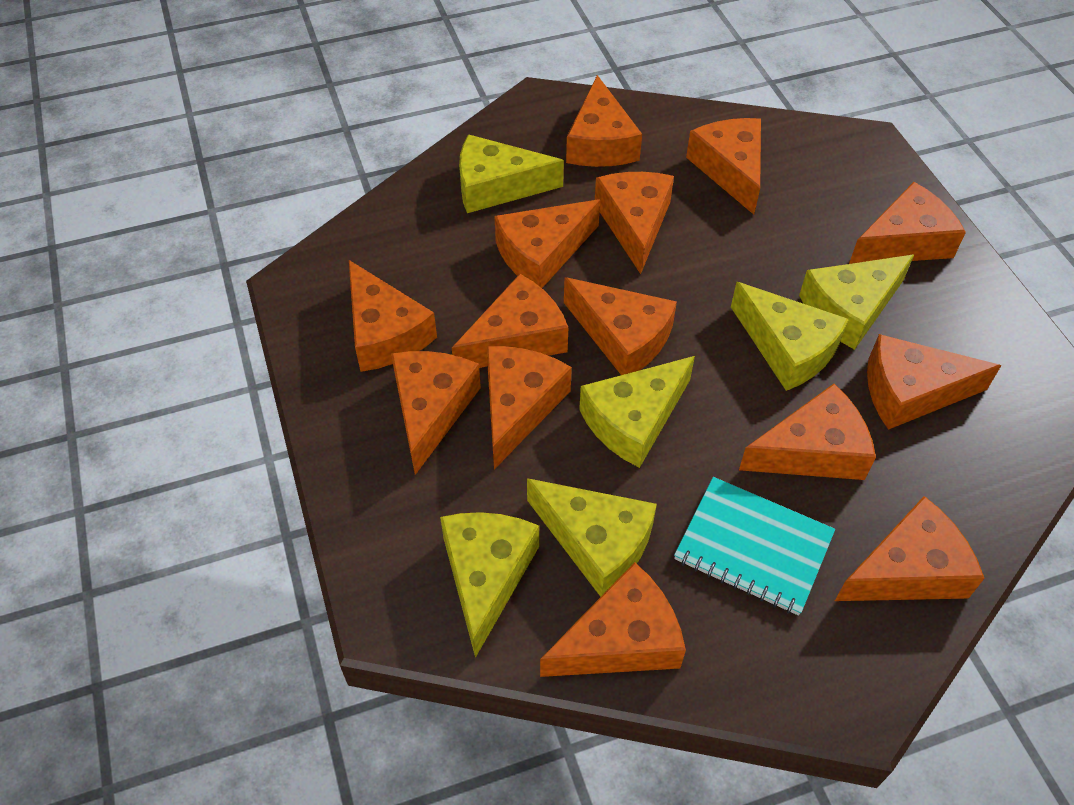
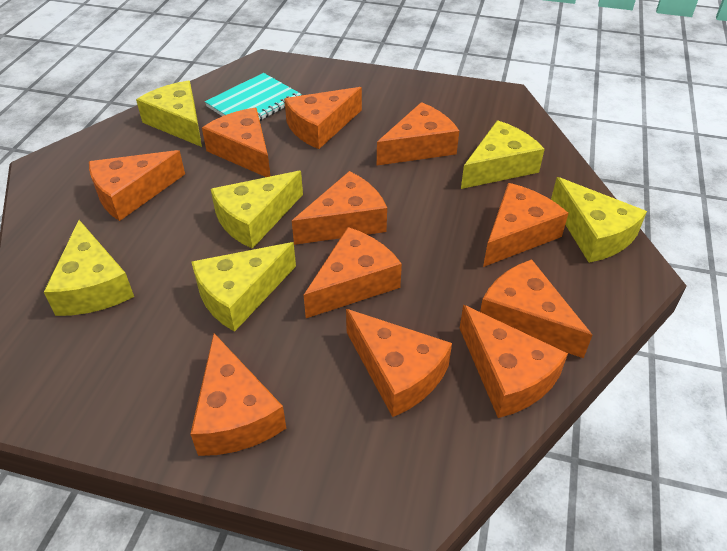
orange cheese: 14 -> 11

